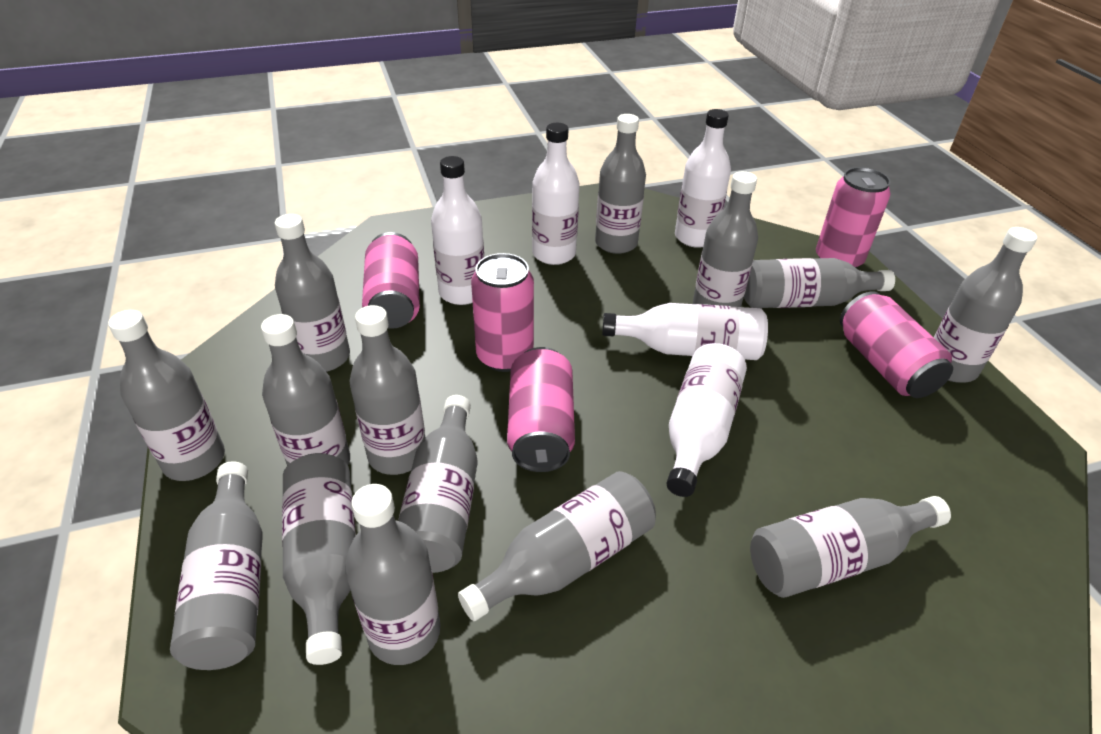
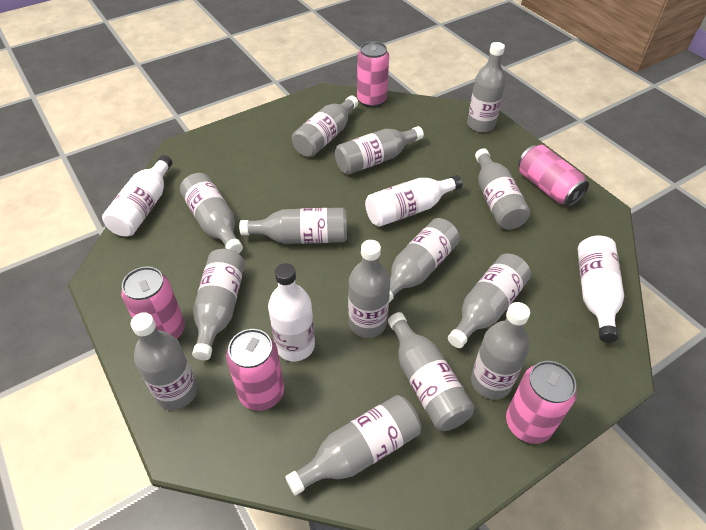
white bottle: 5 -> 4

